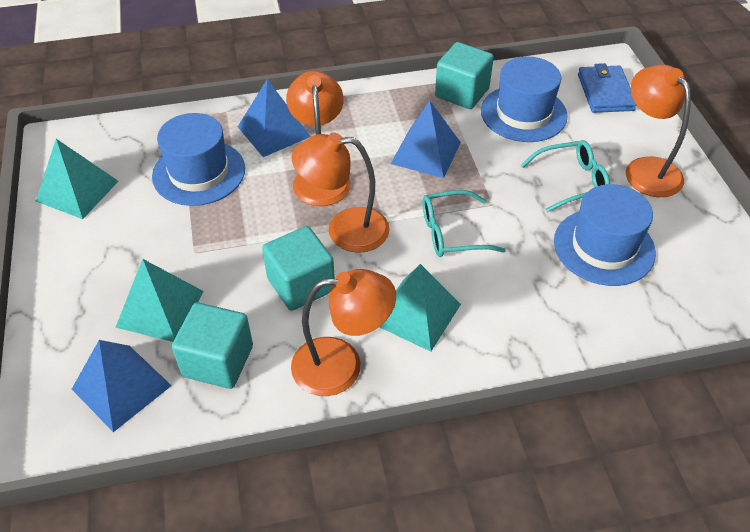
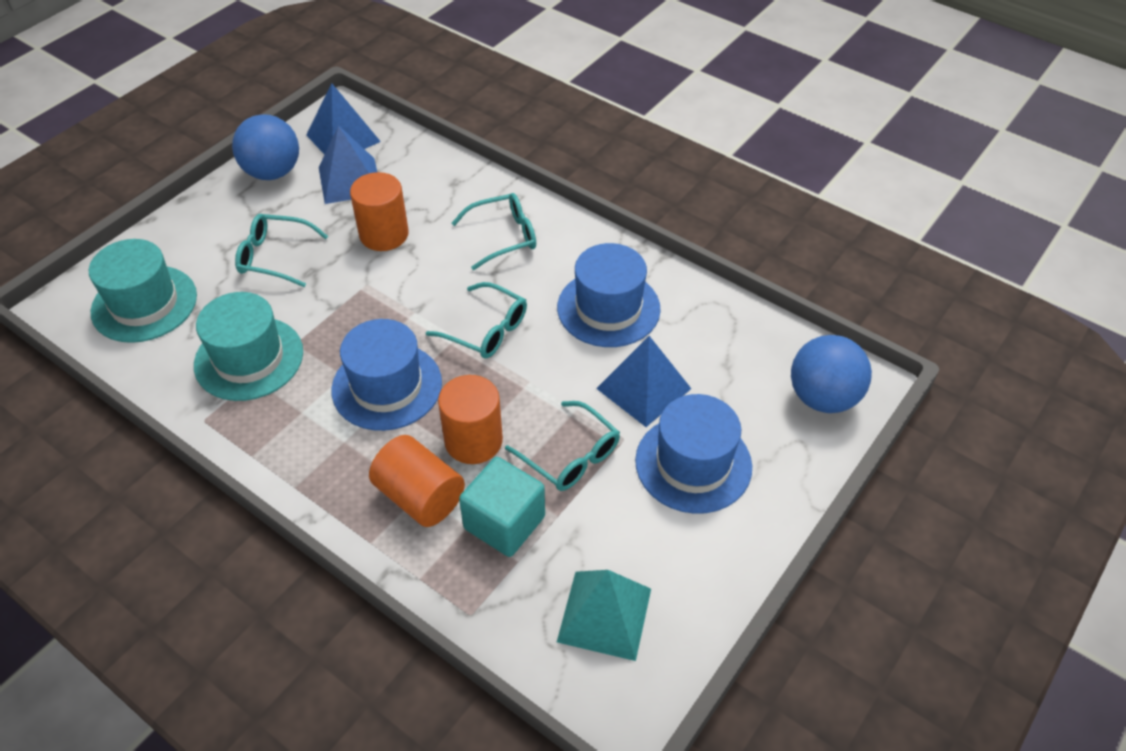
blue ball: 0 -> 2
blue wallet: 1 -> 0
orange cylinder: 0 -> 3
orange lamp: 4 -> 0
turquoise cube: 3 -> 1
turquoise glasses: 2 -> 4
turquoise hat: 0 -> 2
turquoise pyramid: 3 -> 1

